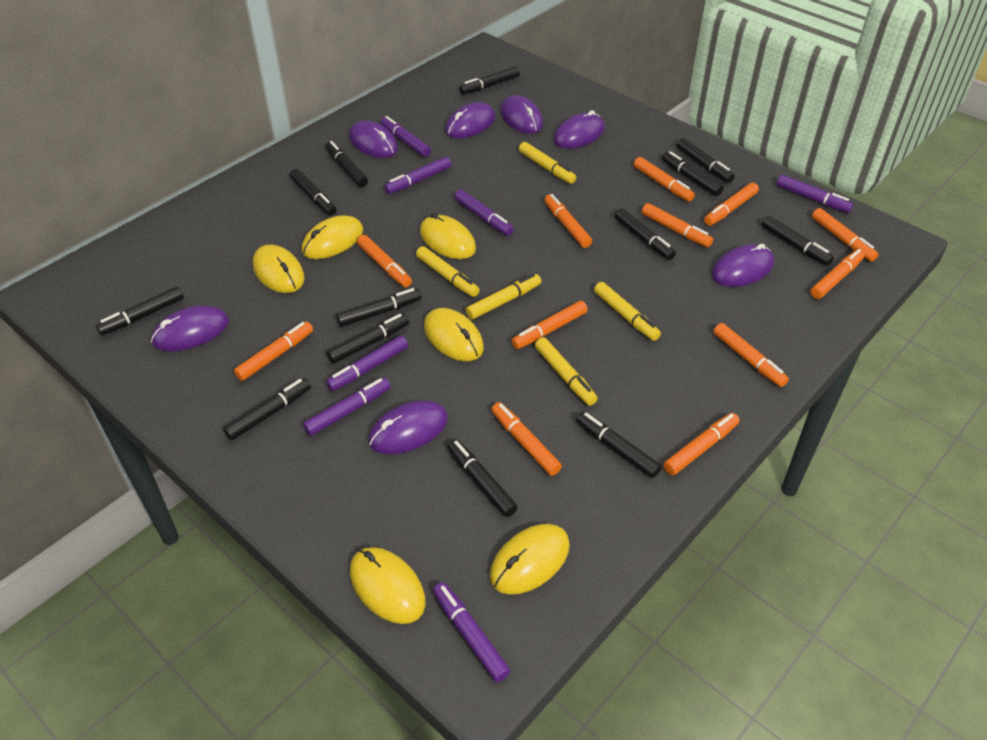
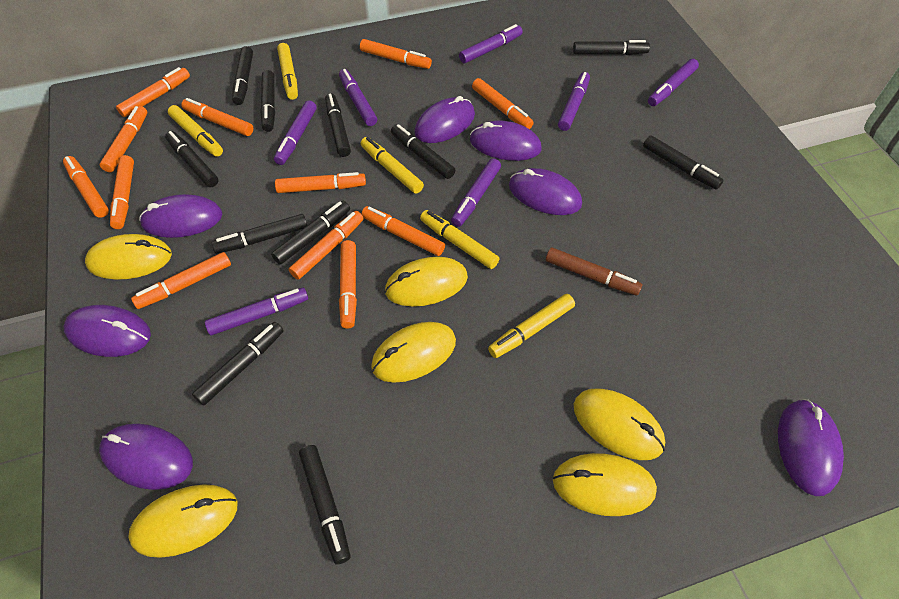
black marker: 13 -> 11
brown marker: 0 -> 1

